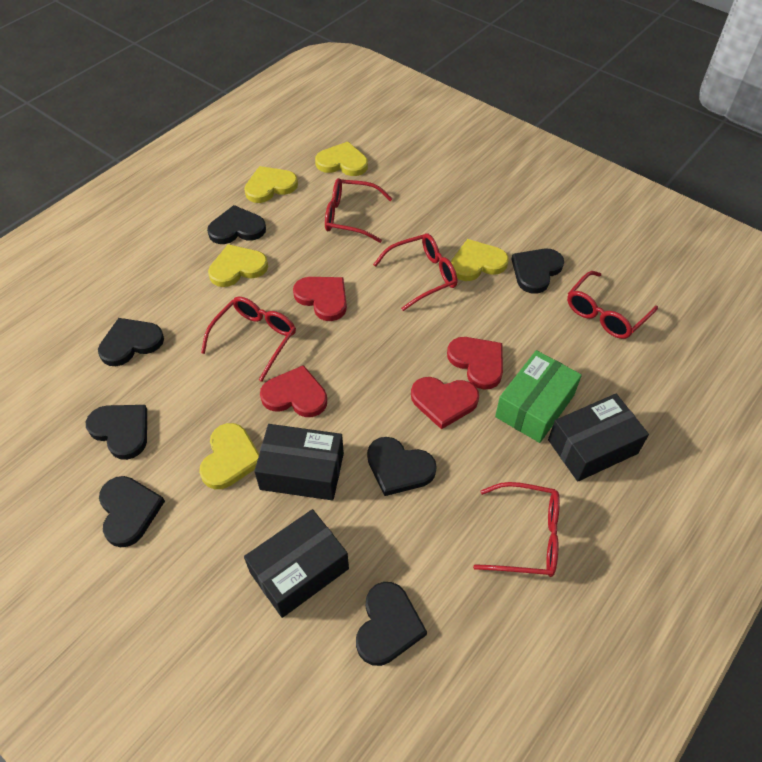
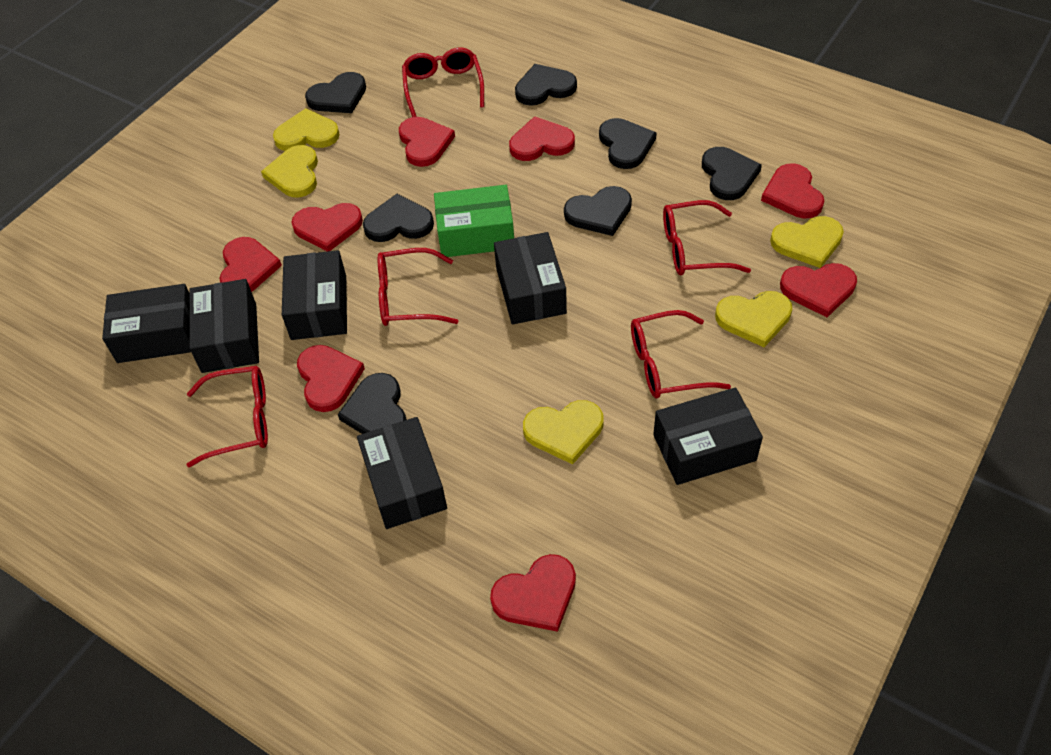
black box: 3 -> 6
red heart: 4 -> 8

